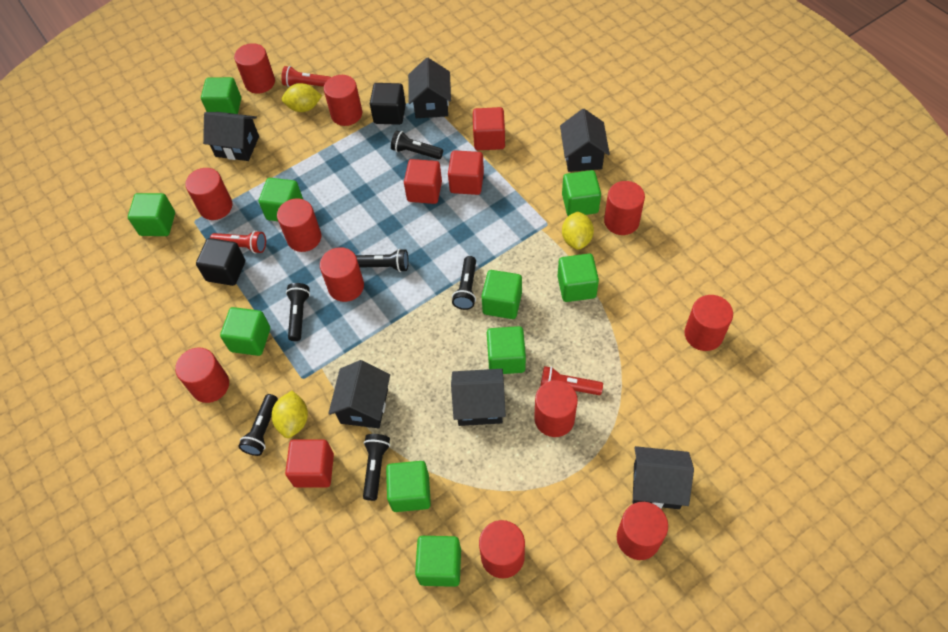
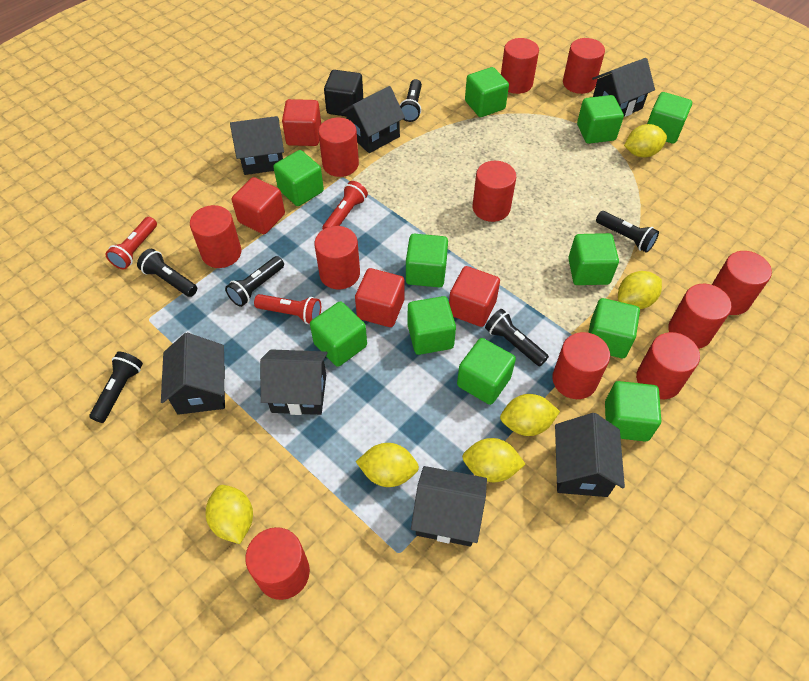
black cube: 2 -> 1
black house: 6 -> 7
green cube: 10 -> 11
yellow lemon: 3 -> 6

